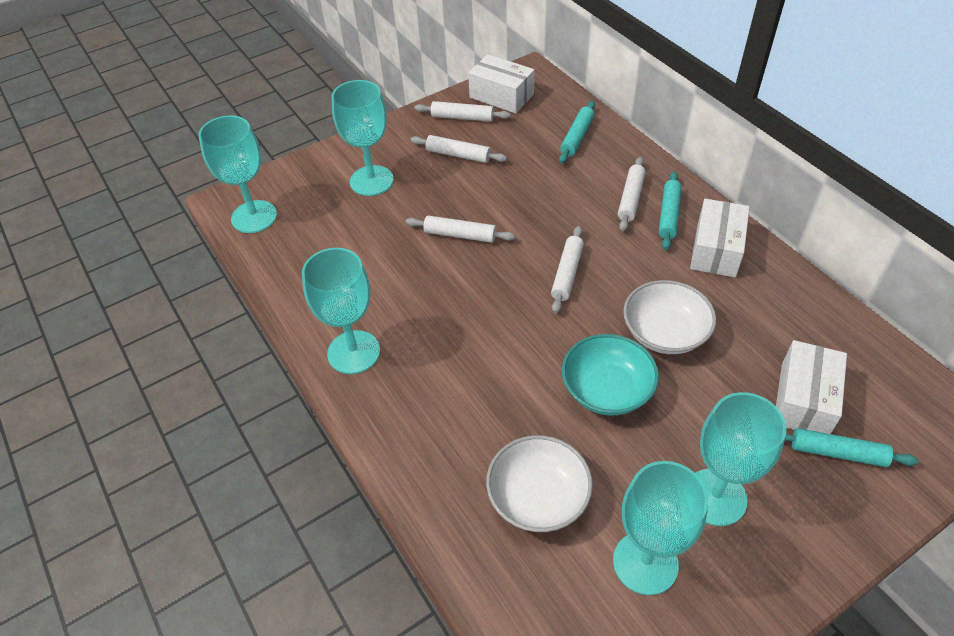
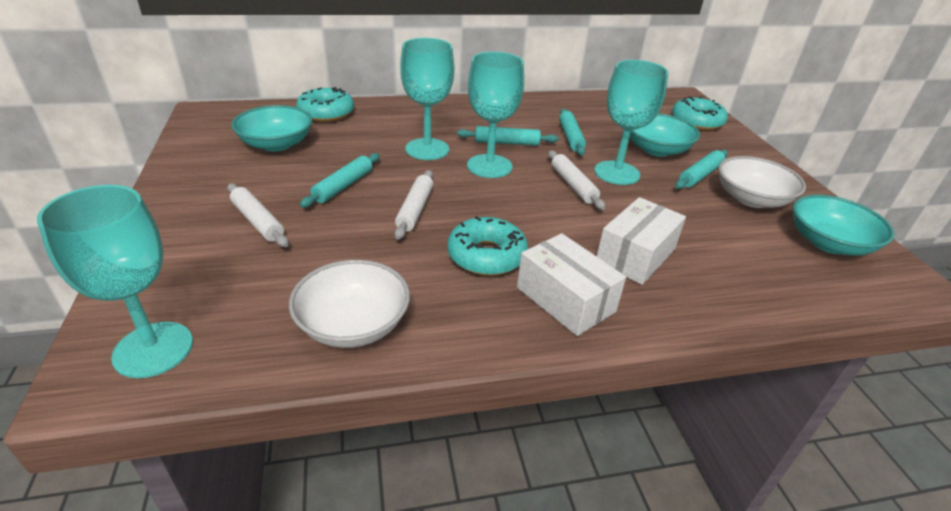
turquoise bowl: 1 -> 3
turquoise donut: 0 -> 3
turquoise goblet: 5 -> 4
turquoise rolling pin: 3 -> 4
white box: 3 -> 2
white rolling pin: 5 -> 3

